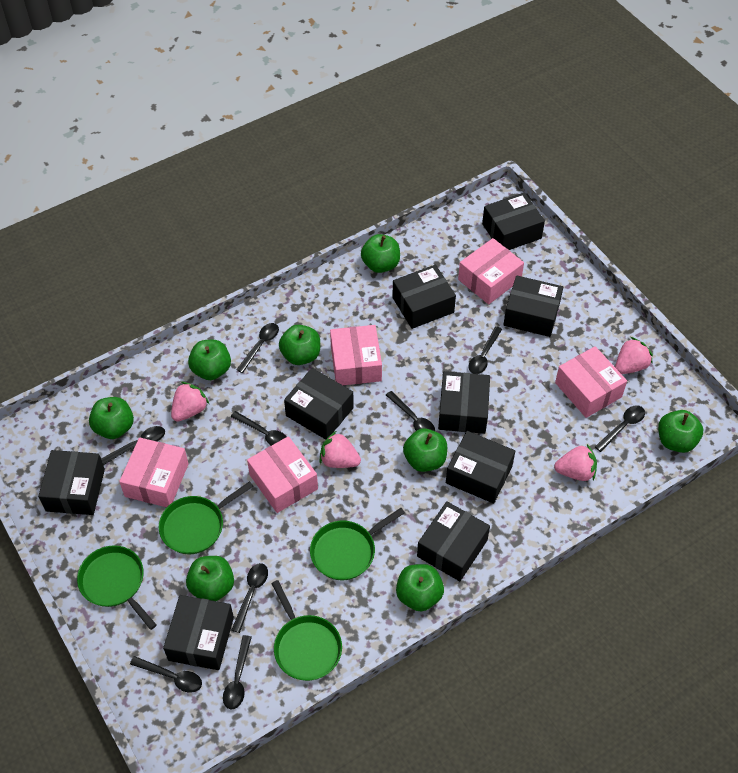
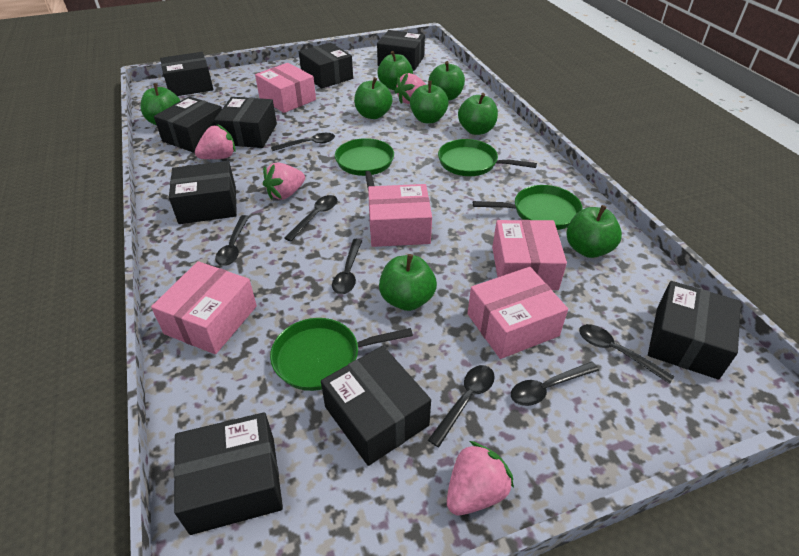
black spoon: 9 -> 7

